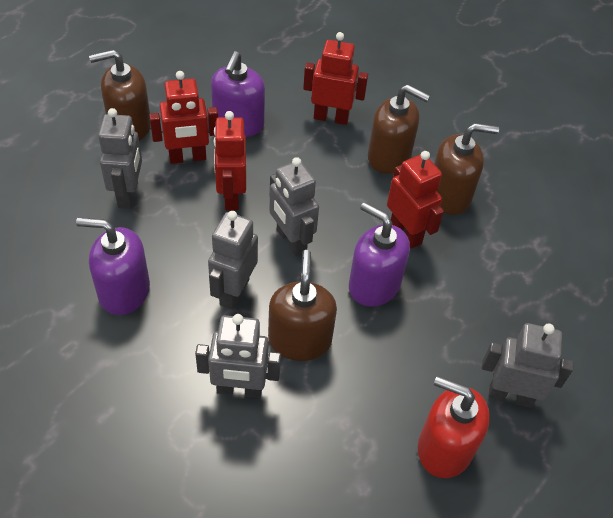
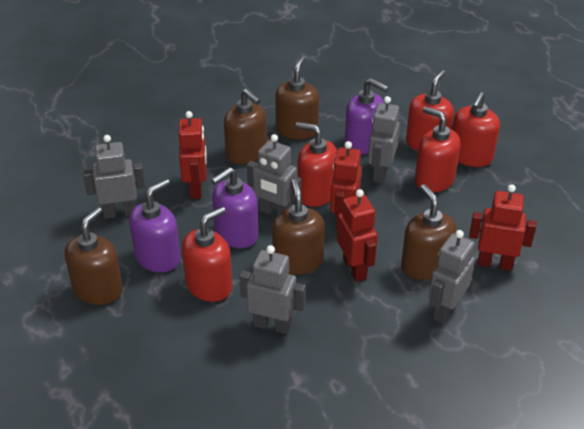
brown soap dispenser: 4 -> 5
red soap dispenser: 1 -> 5

